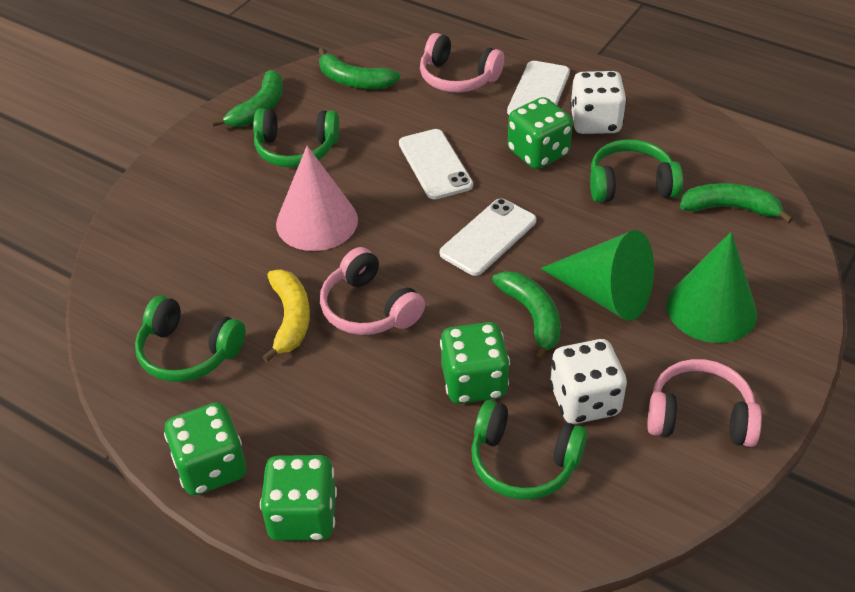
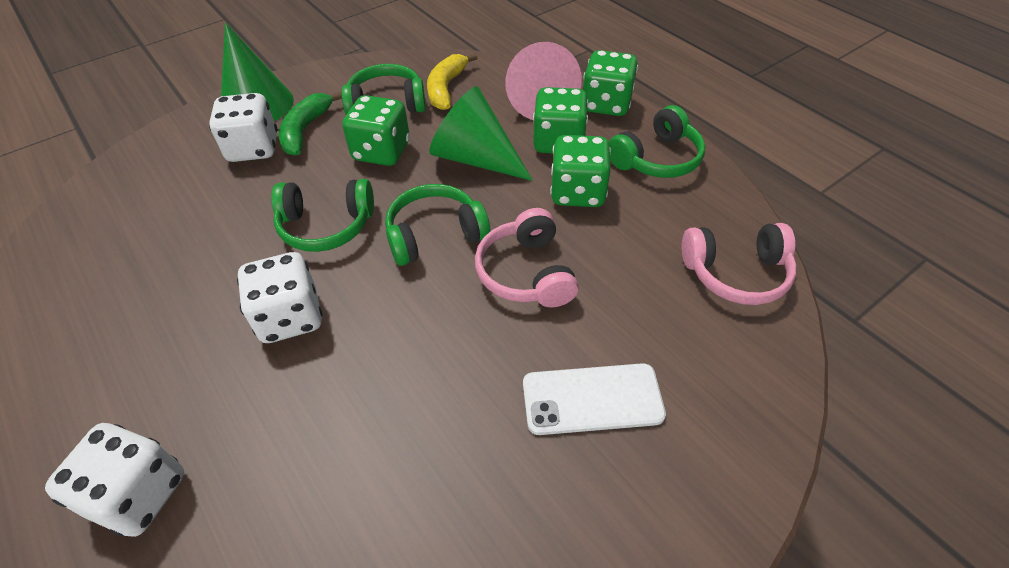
green banana: 4 -> 1
pink headphones: 3 -> 2
white dice: 2 -> 3
white phone: 3 -> 1

